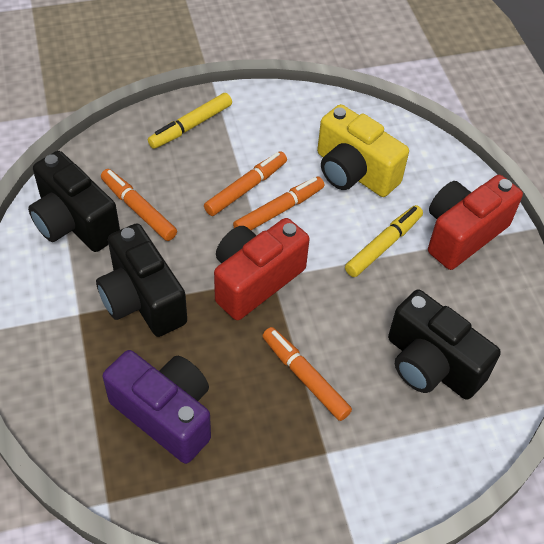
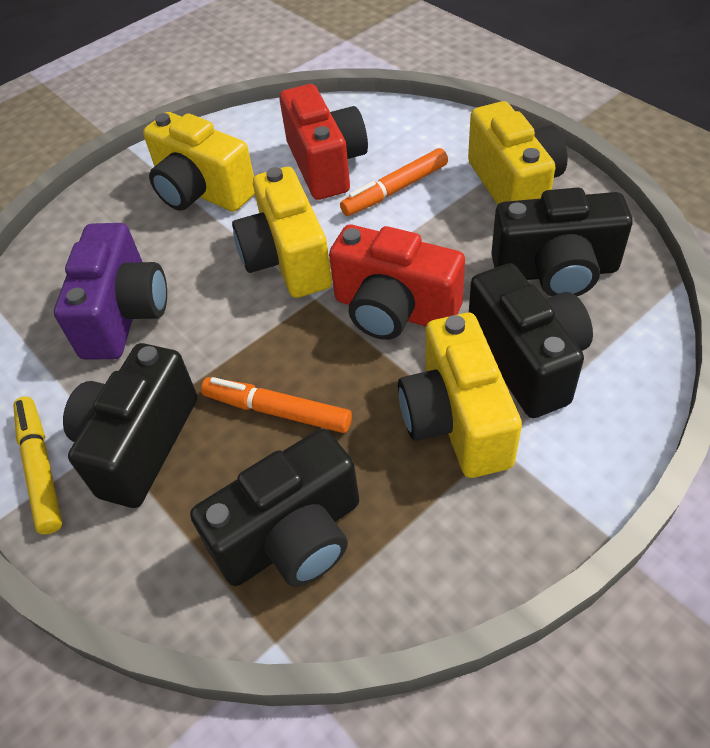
black camera: 3 -> 4
orange marker: 4 -> 2
yellow camera: 1 -> 4
yellow marker: 2 -> 1

